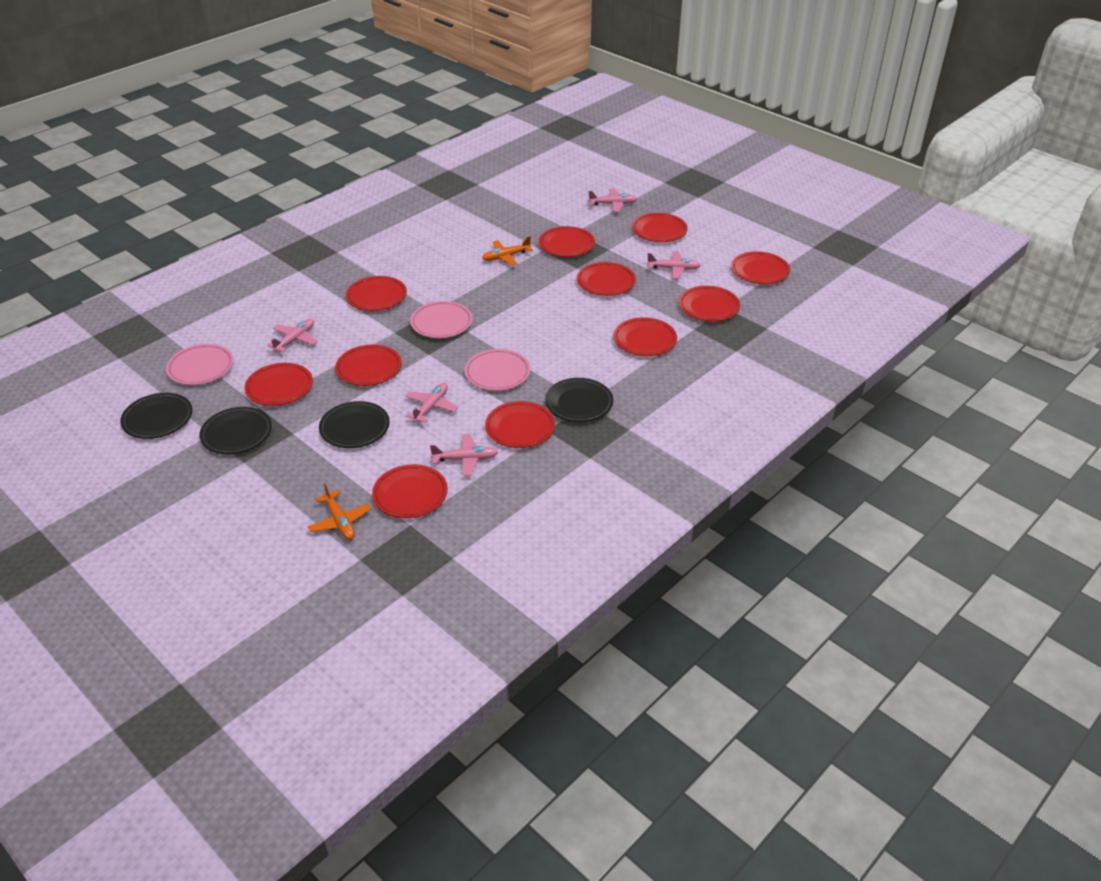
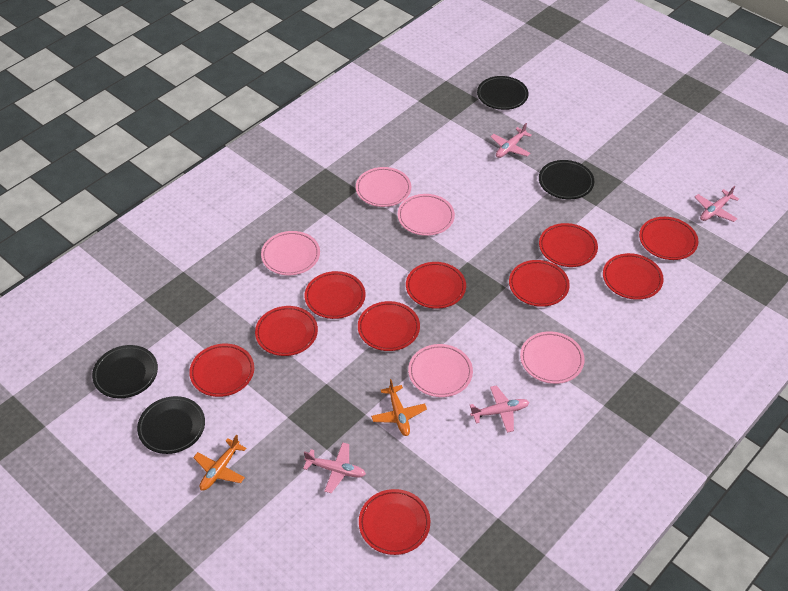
pink plane: 5 -> 4
pink plate: 3 -> 5
red plate: 11 -> 10

